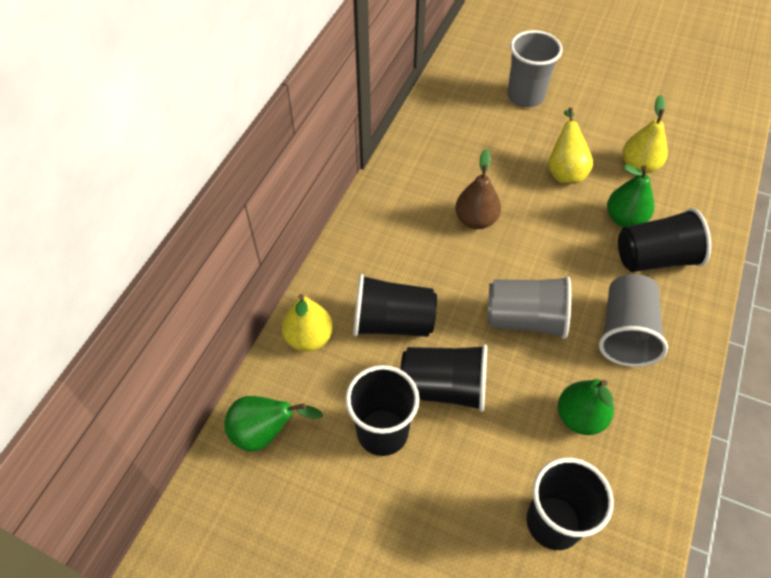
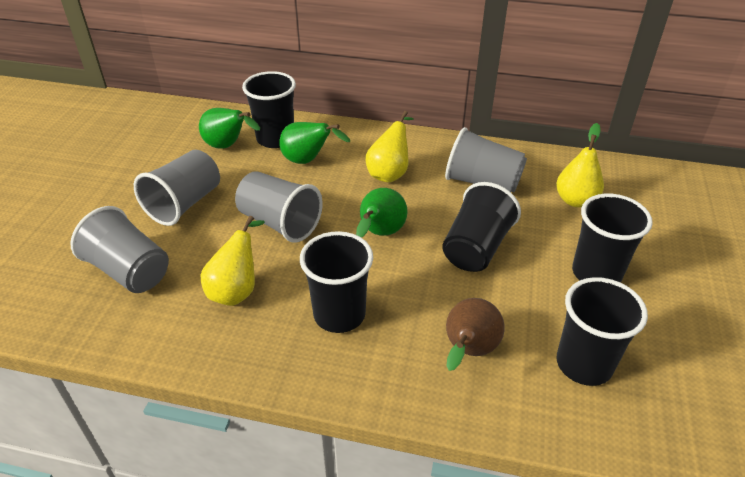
grey cup: 3 -> 4

